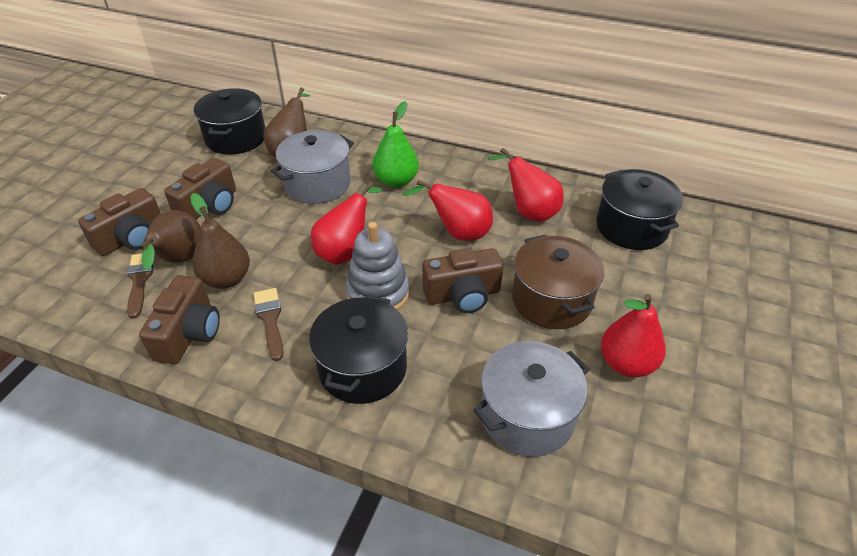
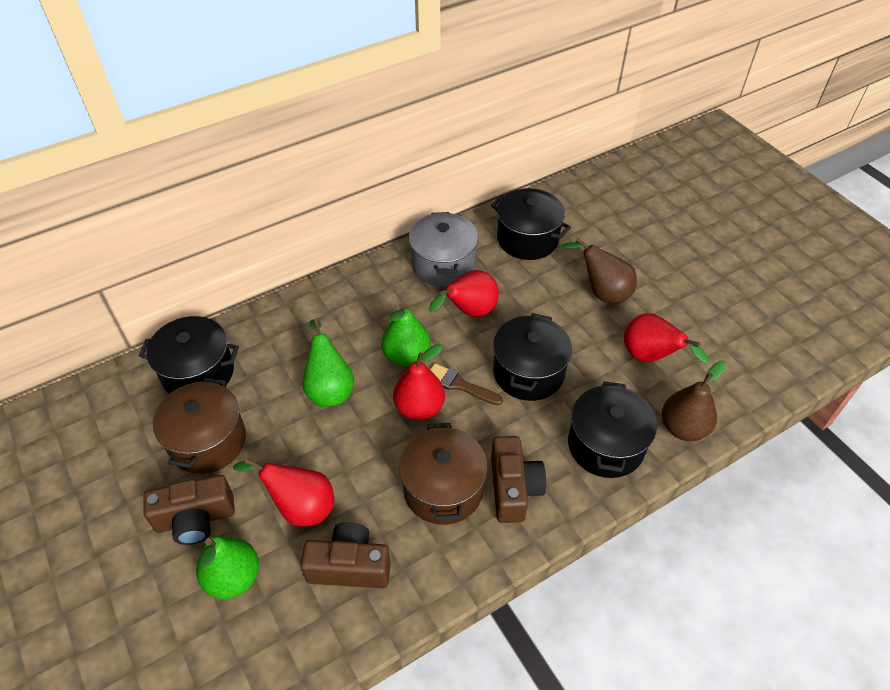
black pot: 3 -> 4
brown brush: 2 -> 1
brown camera: 4 -> 3
brown pear: 3 -> 2
brown pot: 1 -> 2
green pear: 1 -> 3
grey pot: 2 -> 1
grey stacking toy: 1 -> 0

